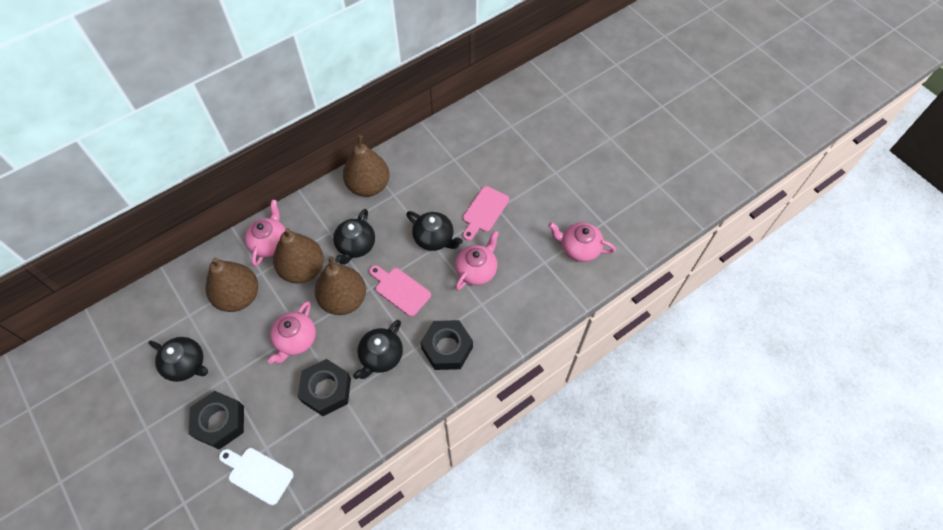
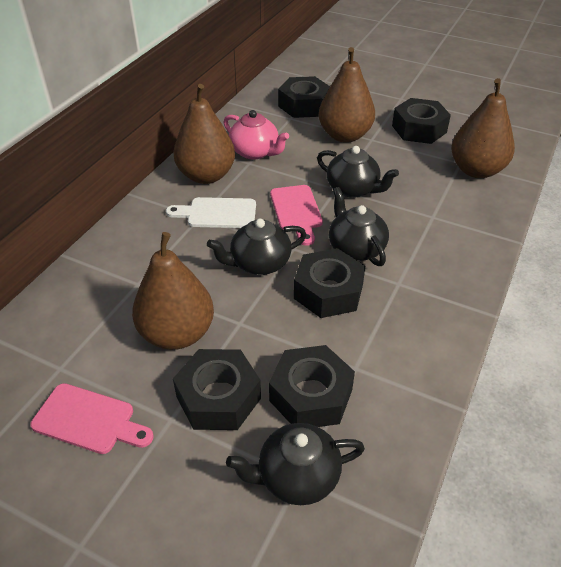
black nut: 3 -> 5
pink teapot: 4 -> 1

